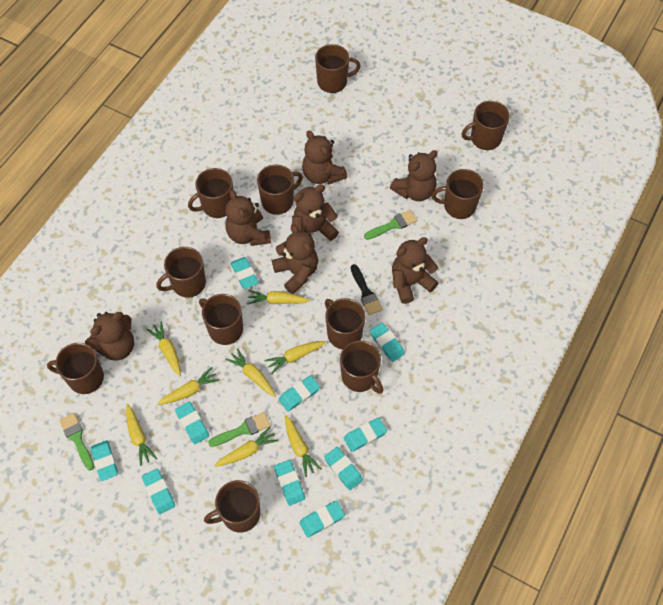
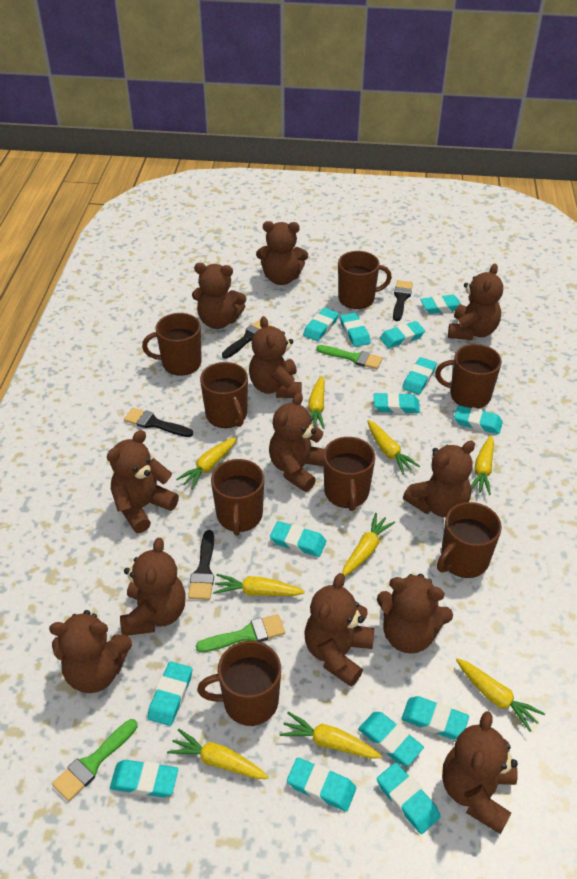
black brush: 1 -> 4
brown mug: 11 -> 8
brown teddy bear: 7 -> 12
turquoise eraser: 10 -> 14
yellow carrot: 8 -> 9

